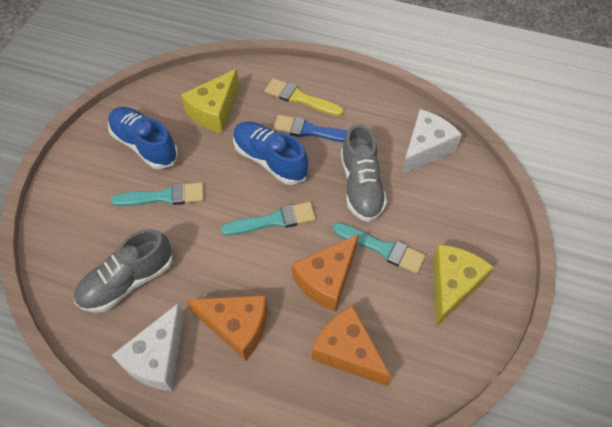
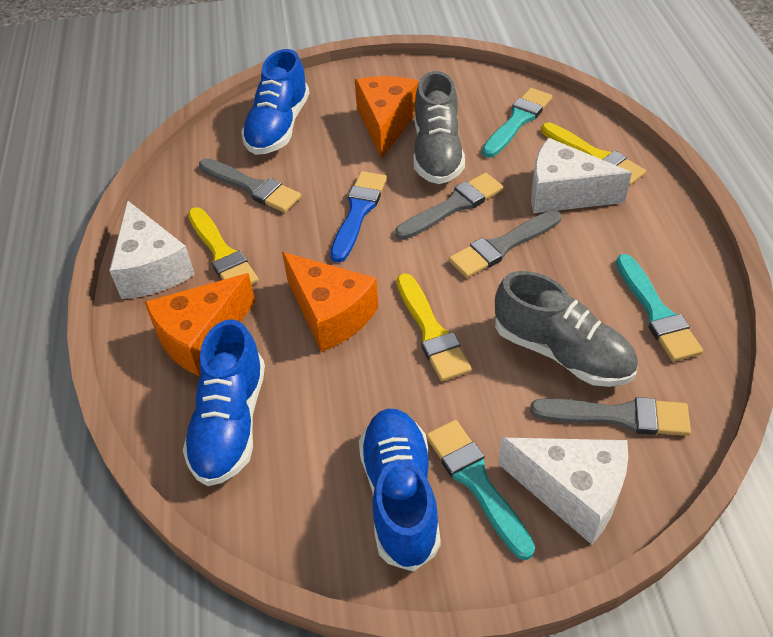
blue shoe: 2 -> 3
grey brush: 0 -> 4
white cheese: 2 -> 3
yellow brush: 1 -> 3
yellow cheese: 2 -> 0

